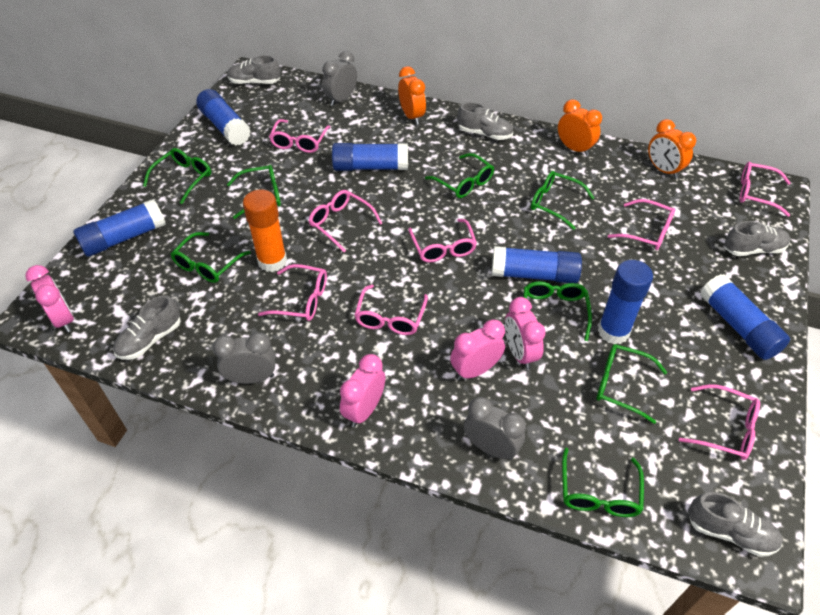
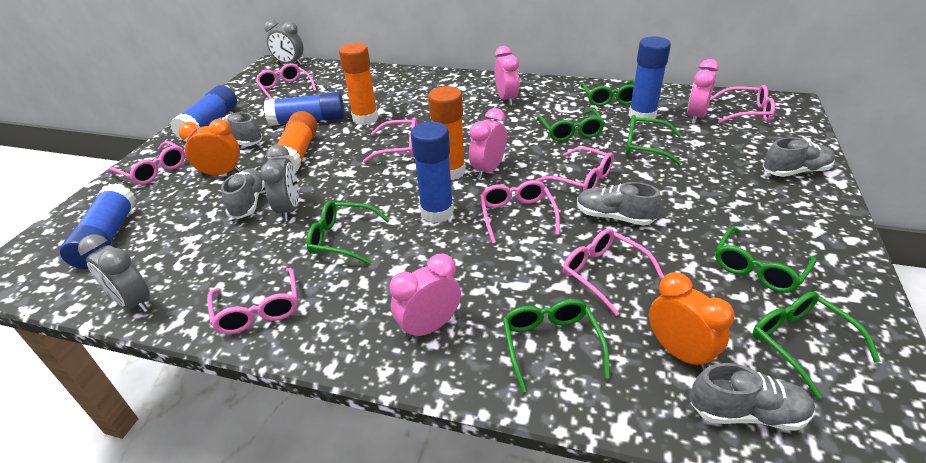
blue glue stick: 6 -> 5
green glasses: 8 -> 7
orange clock: 3 -> 2
orange glue stick: 1 -> 3

